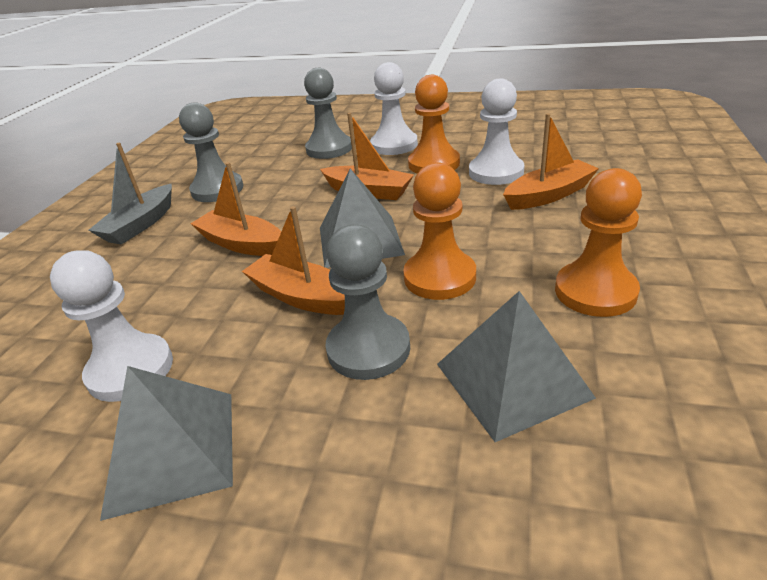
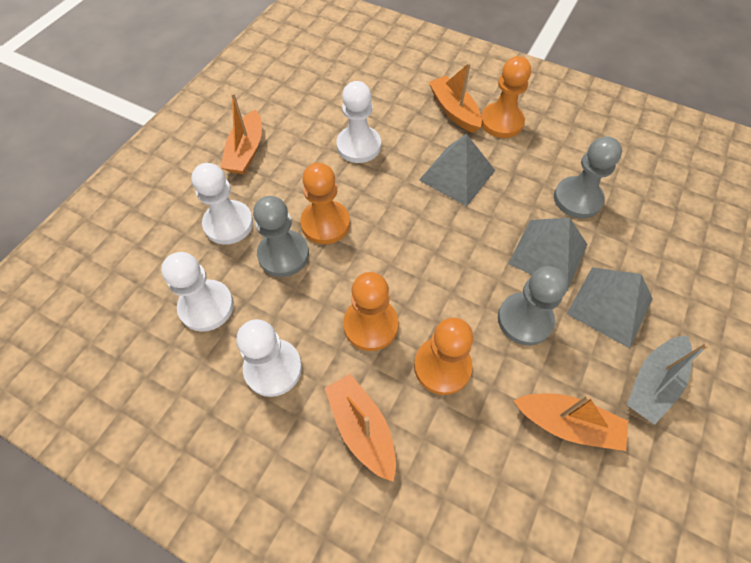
orange pawn: 3 -> 4
white pawn: 3 -> 4

